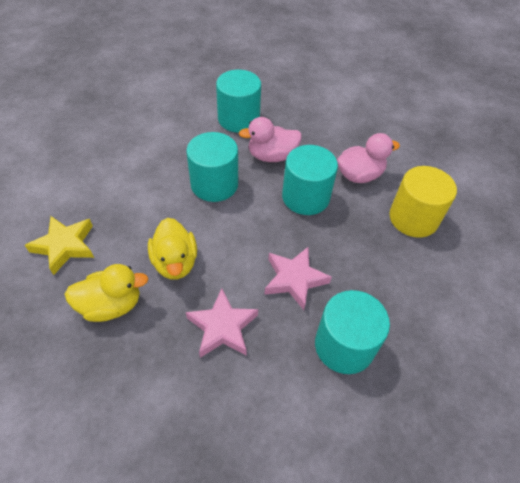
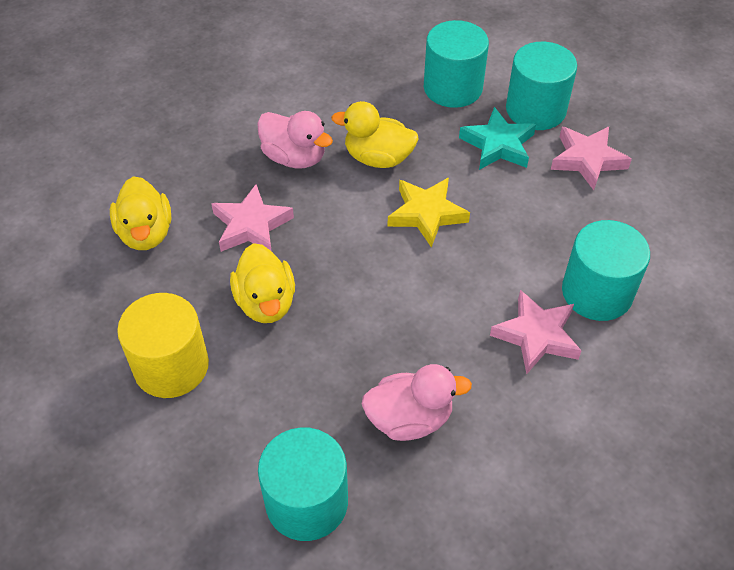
pink star: 2 -> 3
turquoise star: 0 -> 1
yellow duck: 2 -> 3

